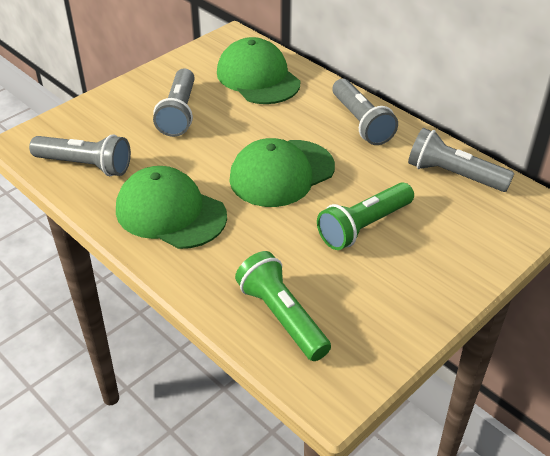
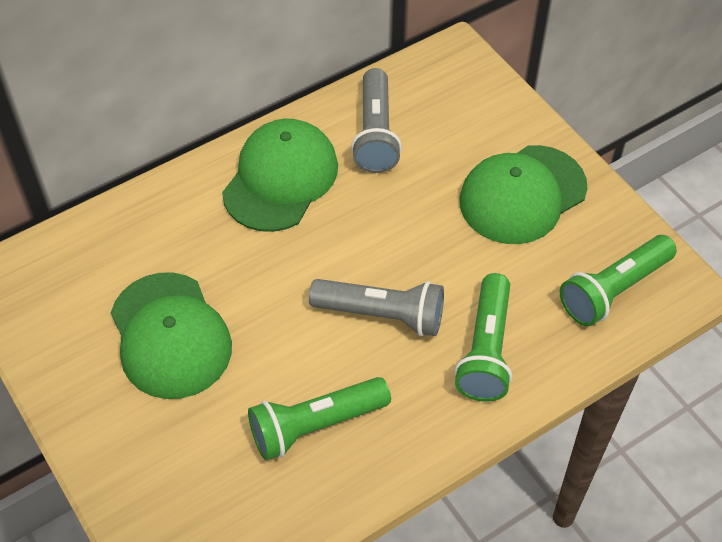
green flashlight: 2 -> 3
grey flashlight: 4 -> 2

